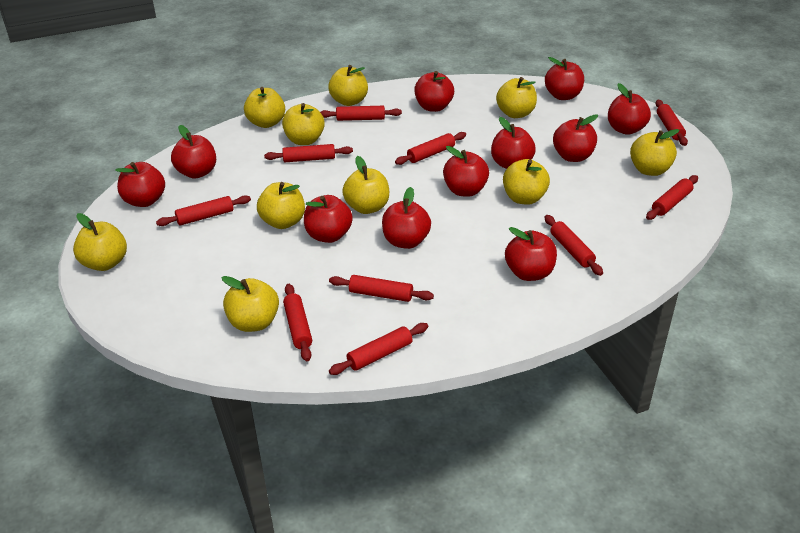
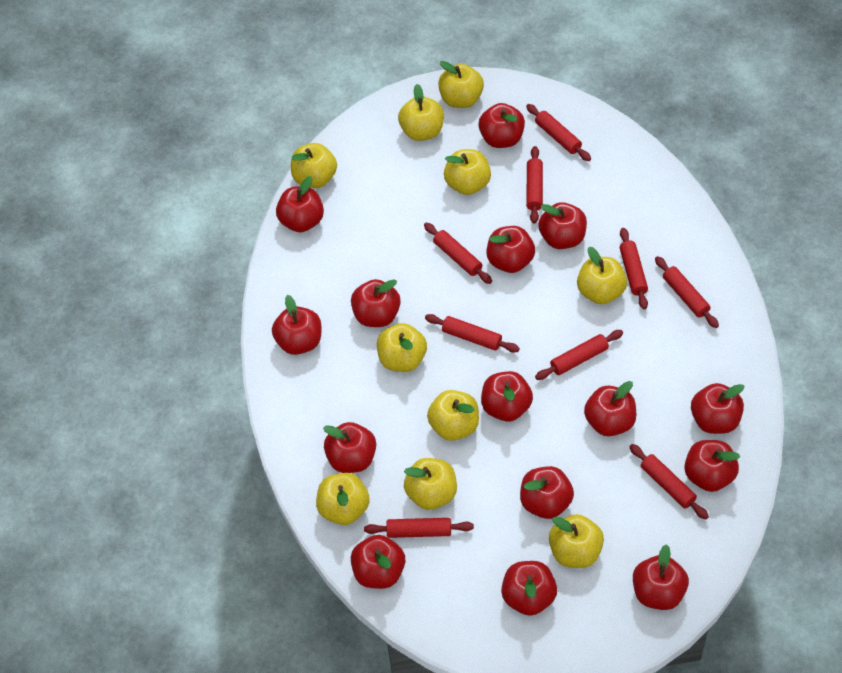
red apple: 11 -> 15
red rolling pin: 10 -> 9

